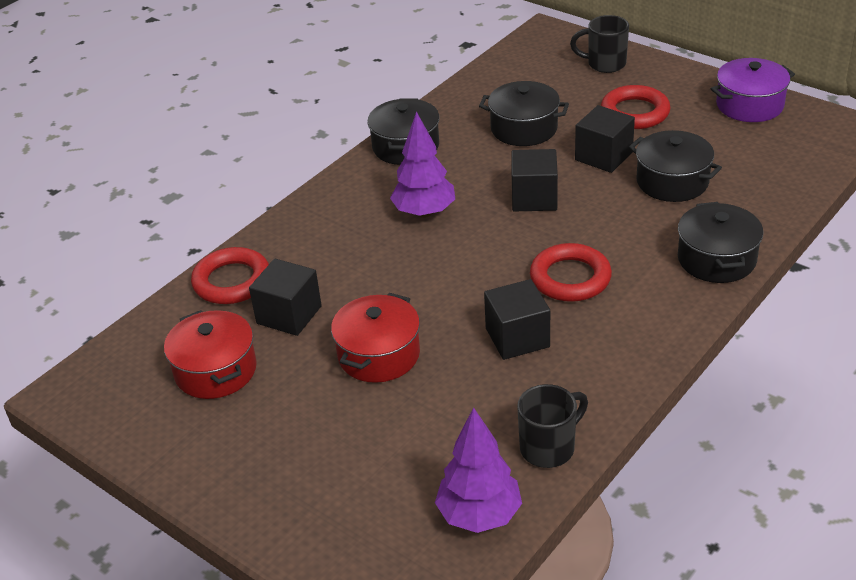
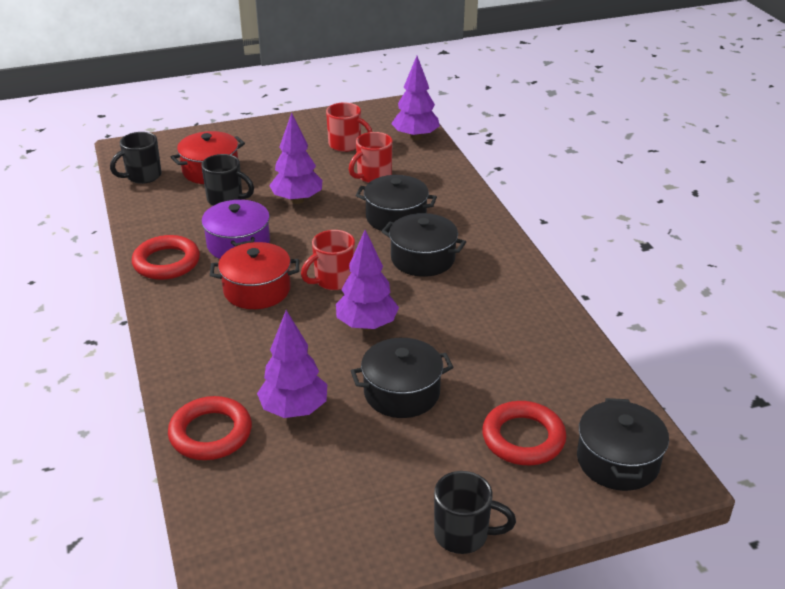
black cube: 4 -> 0
black mug: 2 -> 3
purple tree: 2 -> 4
red mug: 0 -> 3

